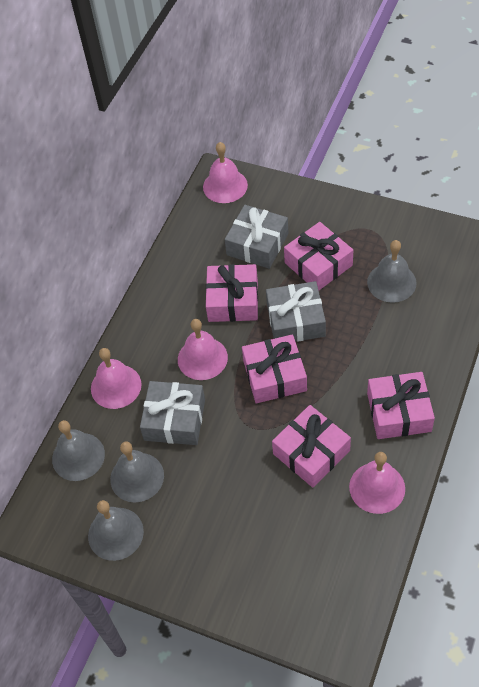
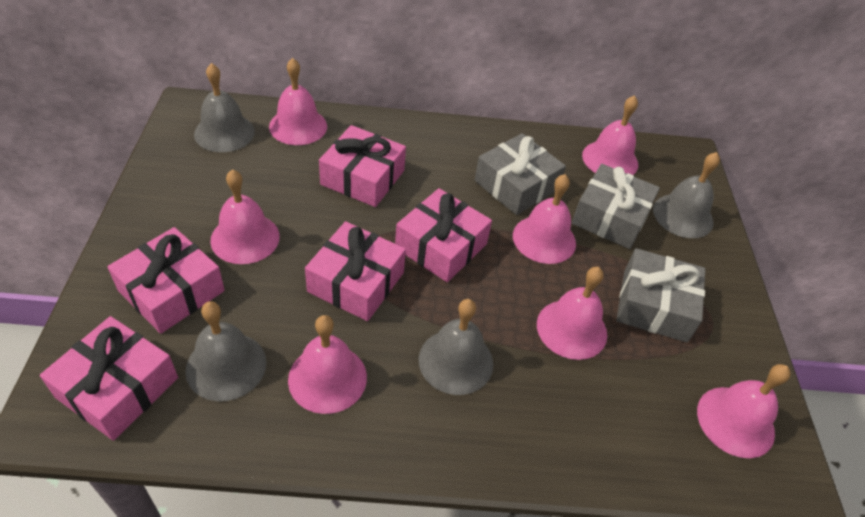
pink bell: 4 -> 7

